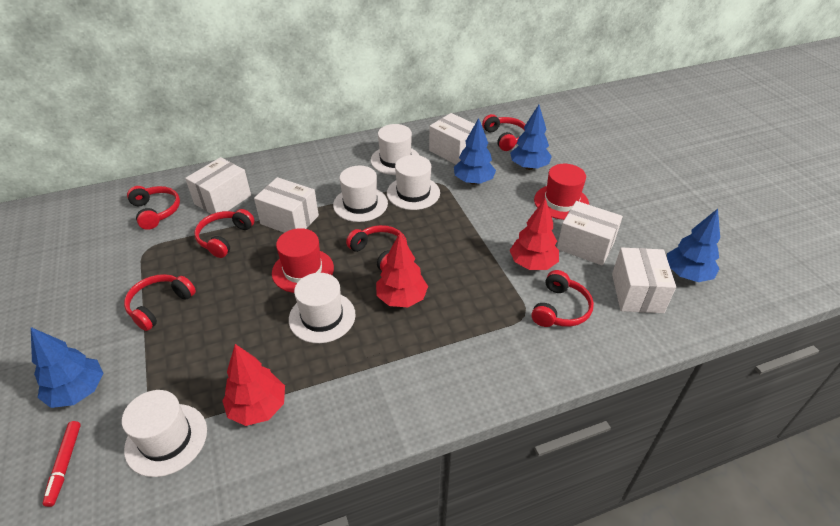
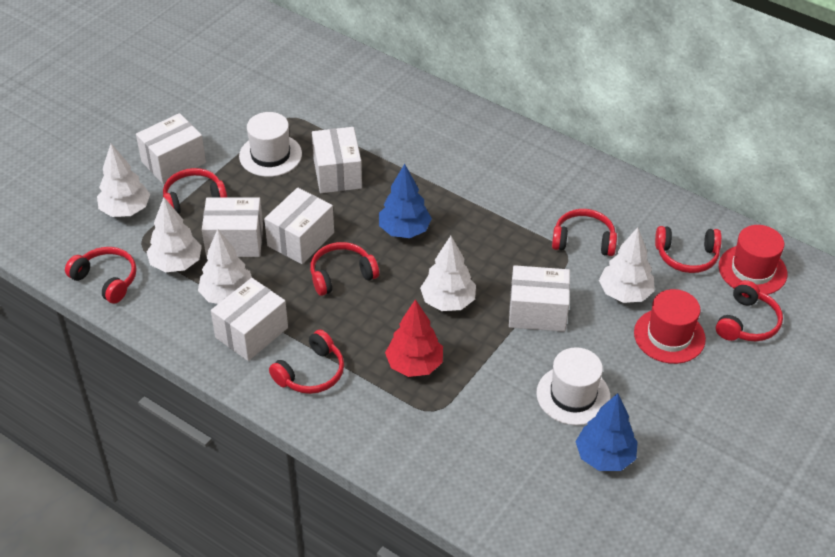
blue tree: 4 -> 2
red headphones: 6 -> 7
red marker: 1 -> 0
red tree: 3 -> 1
white box: 5 -> 6
white hat: 5 -> 2
white tree: 0 -> 5

